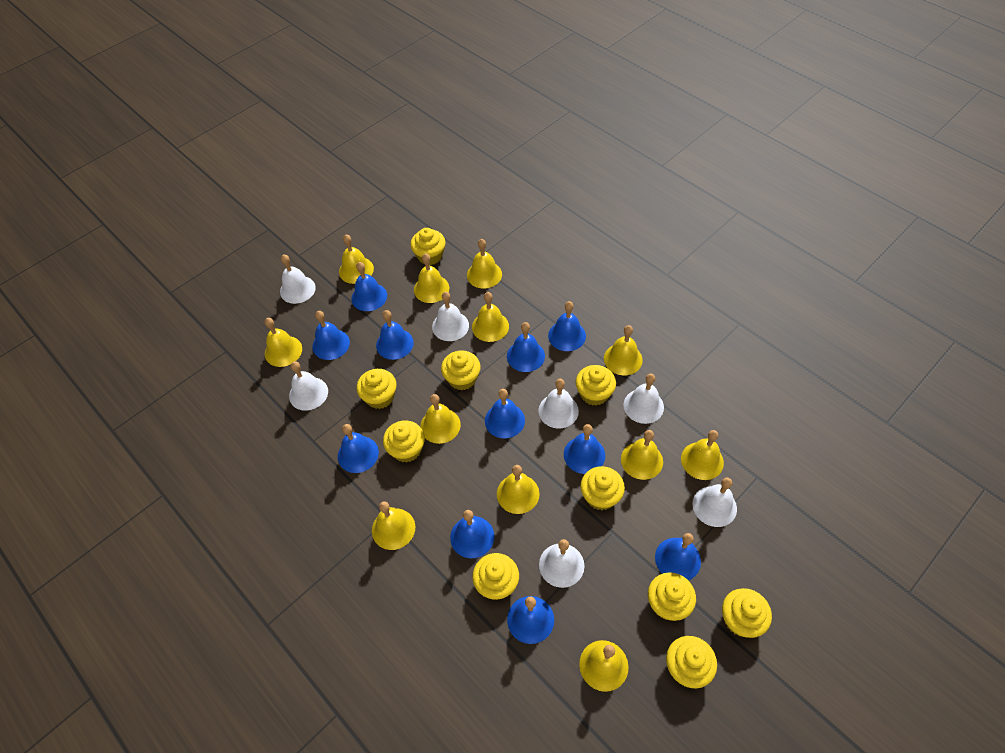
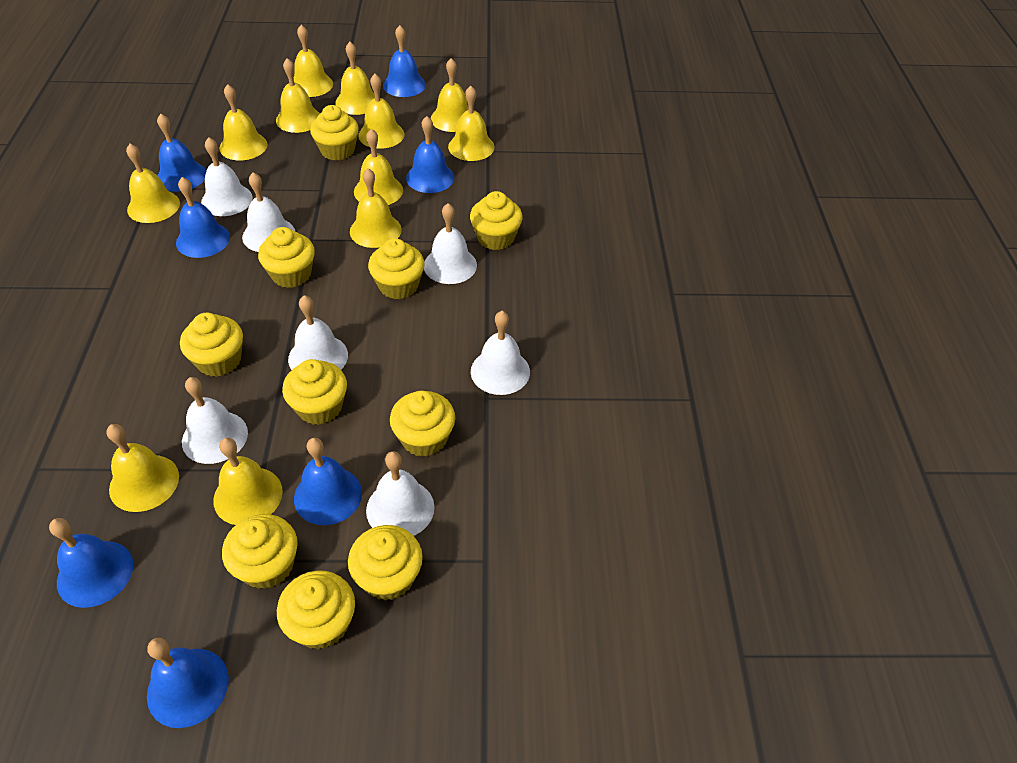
blue bell: 11 -> 7

